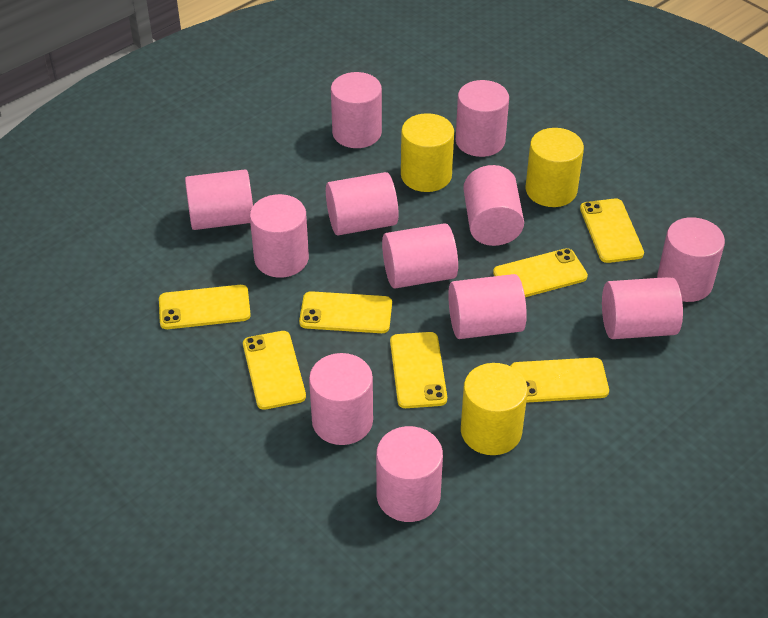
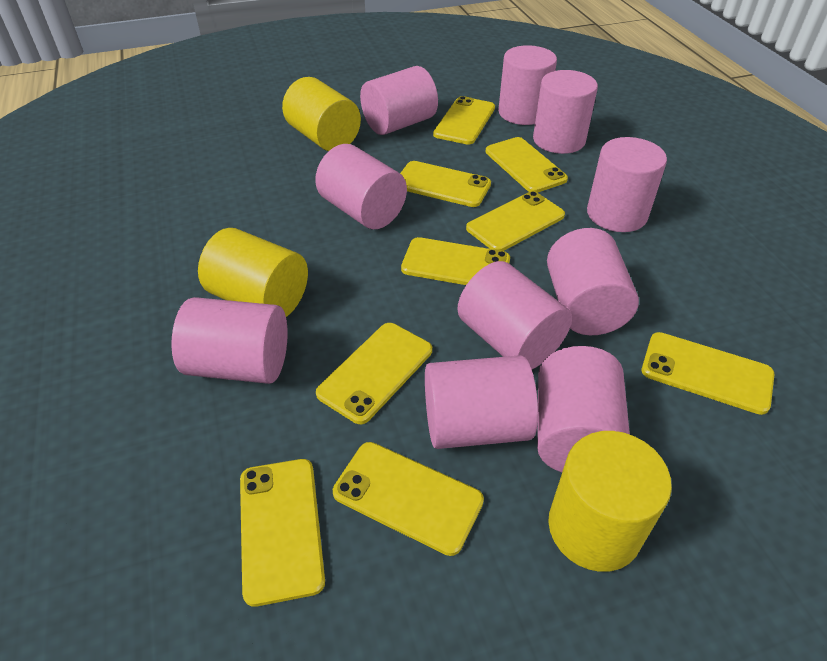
pink cylinder: 12 -> 10
yellow phone: 7 -> 9

